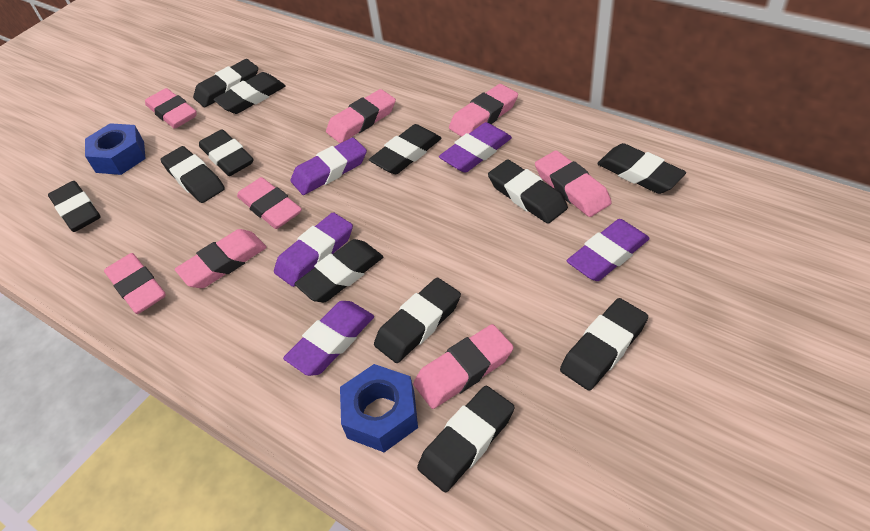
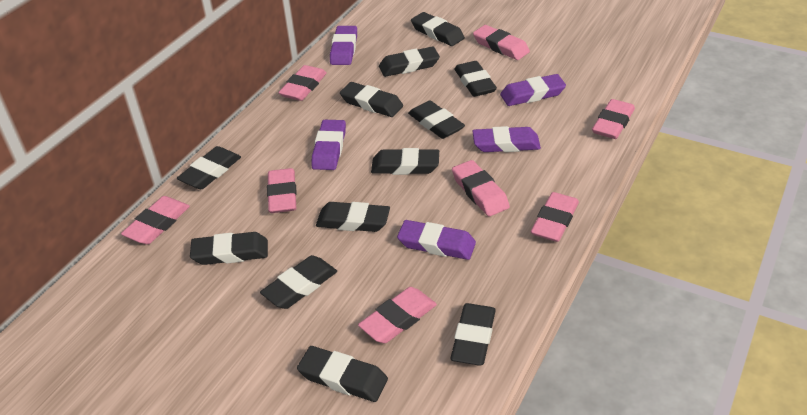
blue nut: 2 -> 0

